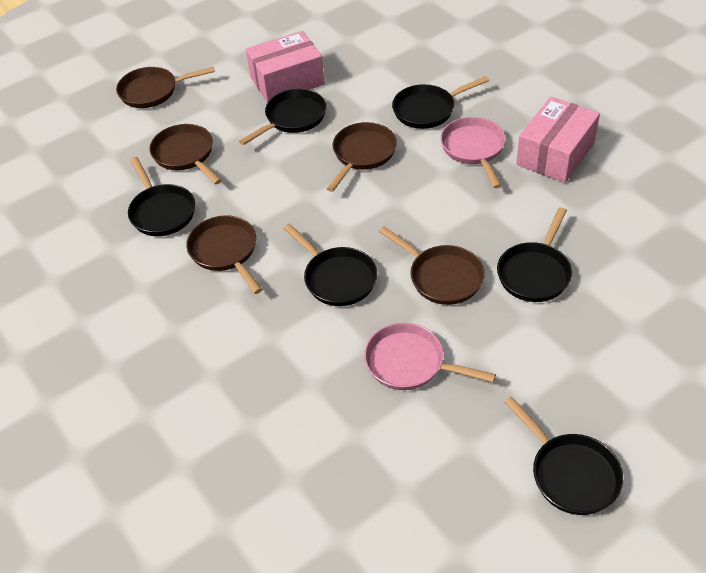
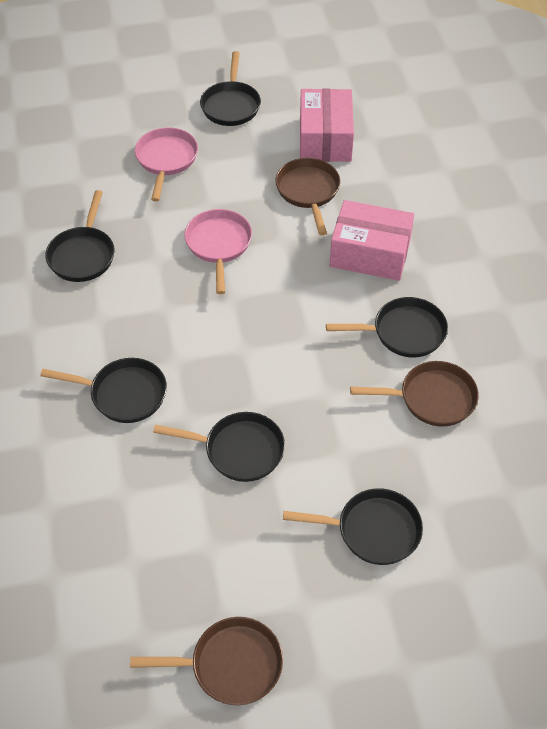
brown pan: 5 -> 3

